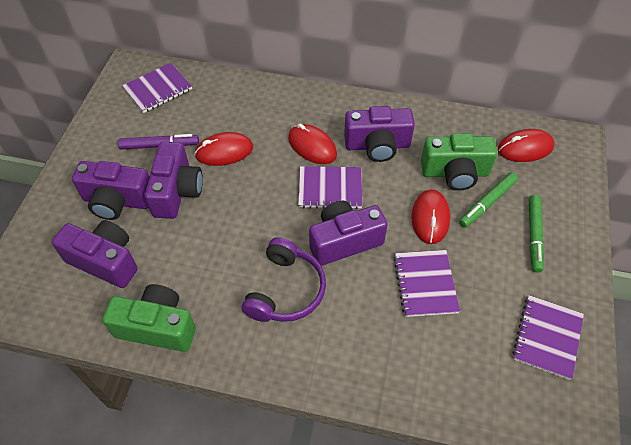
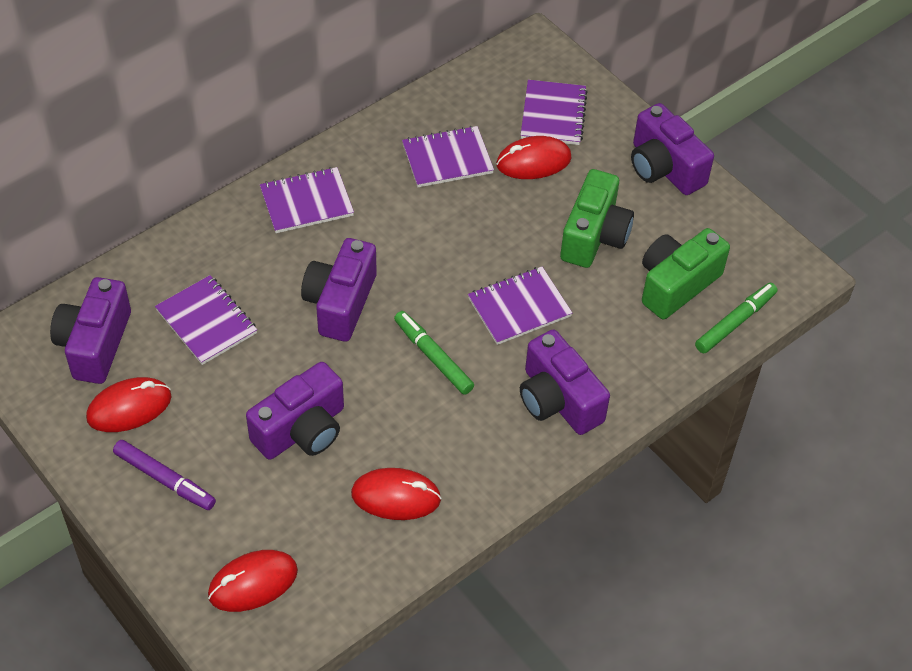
purple headphones: 1 -> 0
purple notebook: 4 -> 5

